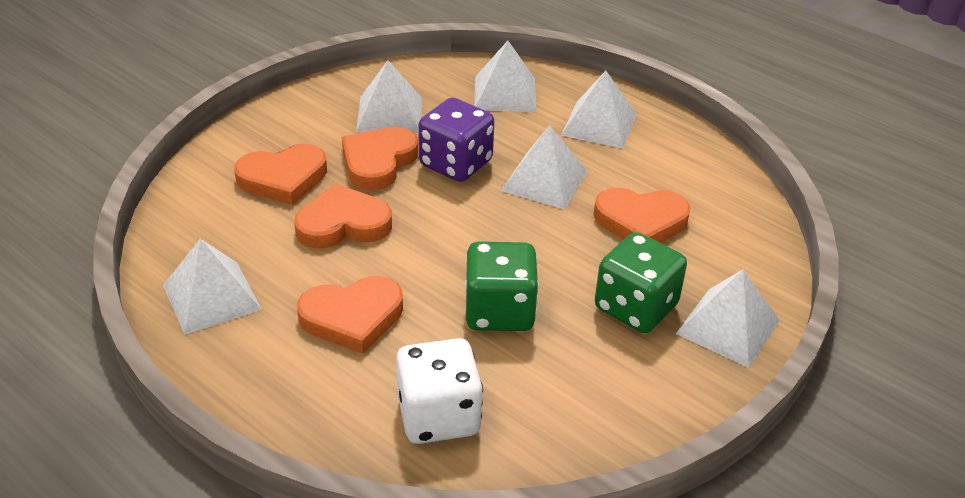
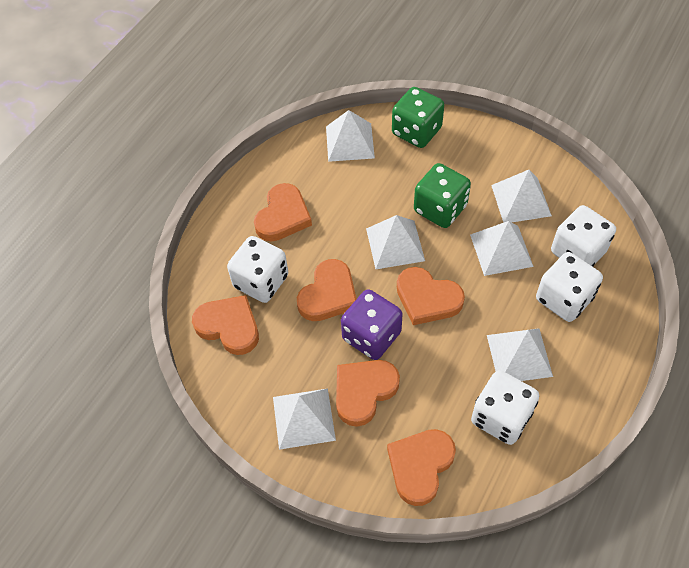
orange heart: 5 -> 6
white dice: 1 -> 4

